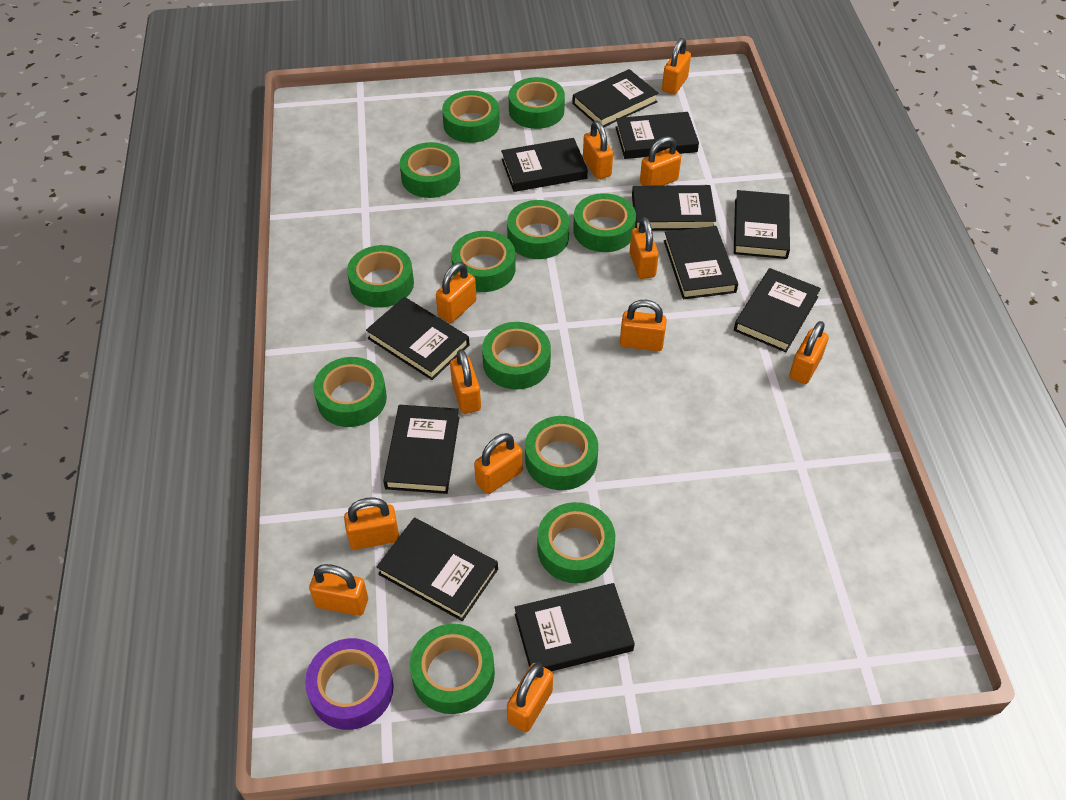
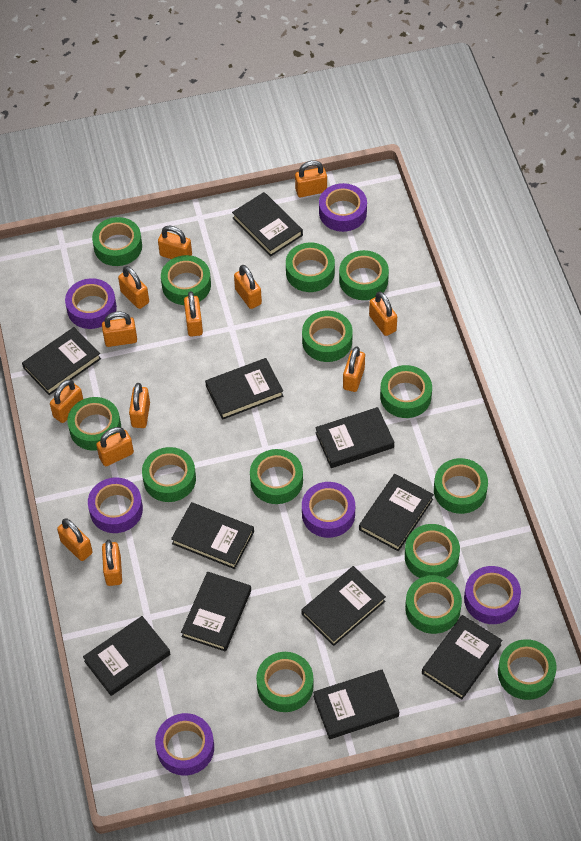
green tape: 12 -> 14
orange padlock: 12 -> 13
purple tape: 1 -> 6

